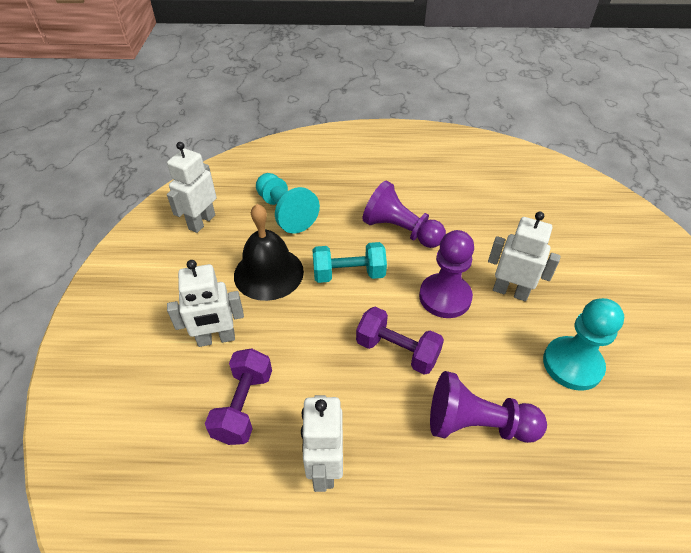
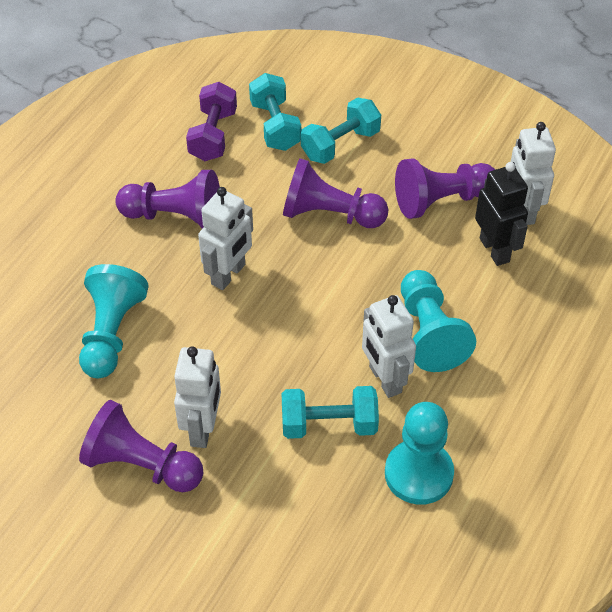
black bell: 1 -> 0
black robot: 0 -> 1
purple dumbbell: 2 -> 1
purple pawn: 3 -> 4
turquoise dumbbell: 1 -> 3
turquoise pawn: 2 -> 3

